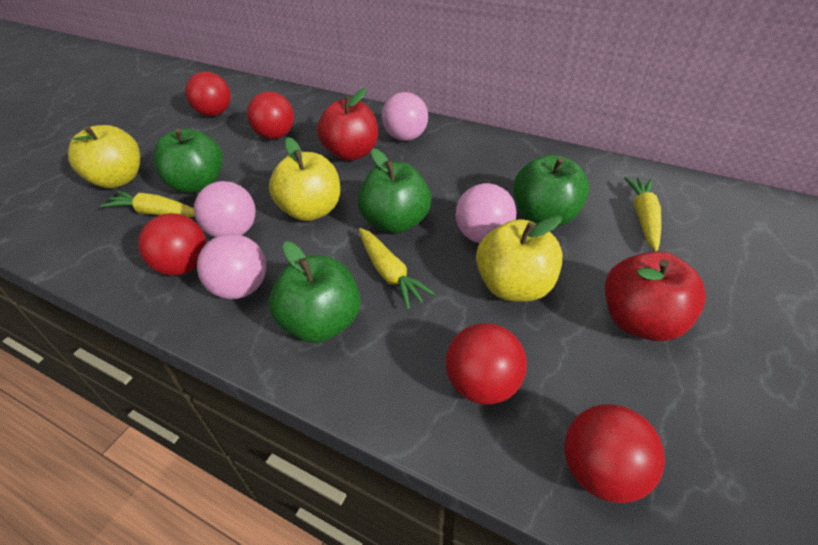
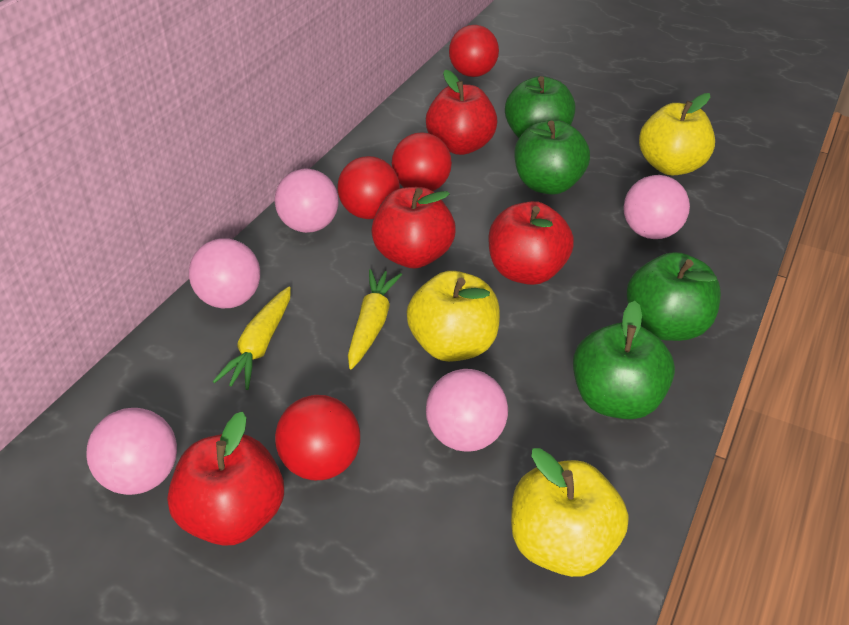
pink ball: 4 -> 5
red apple: 2 -> 4
red ball: 5 -> 4
yellow carrot: 3 -> 2

